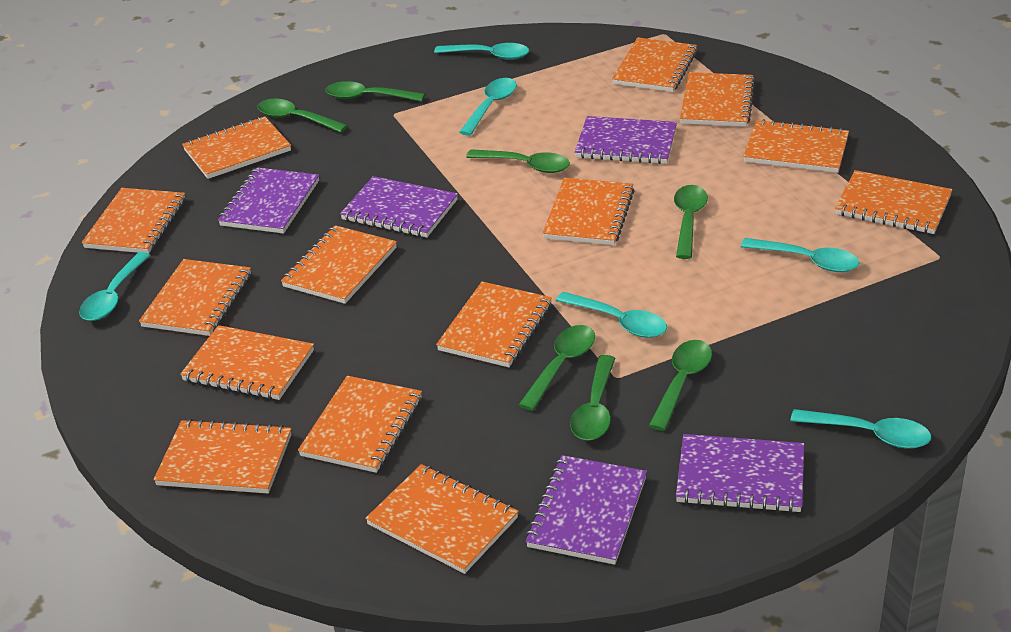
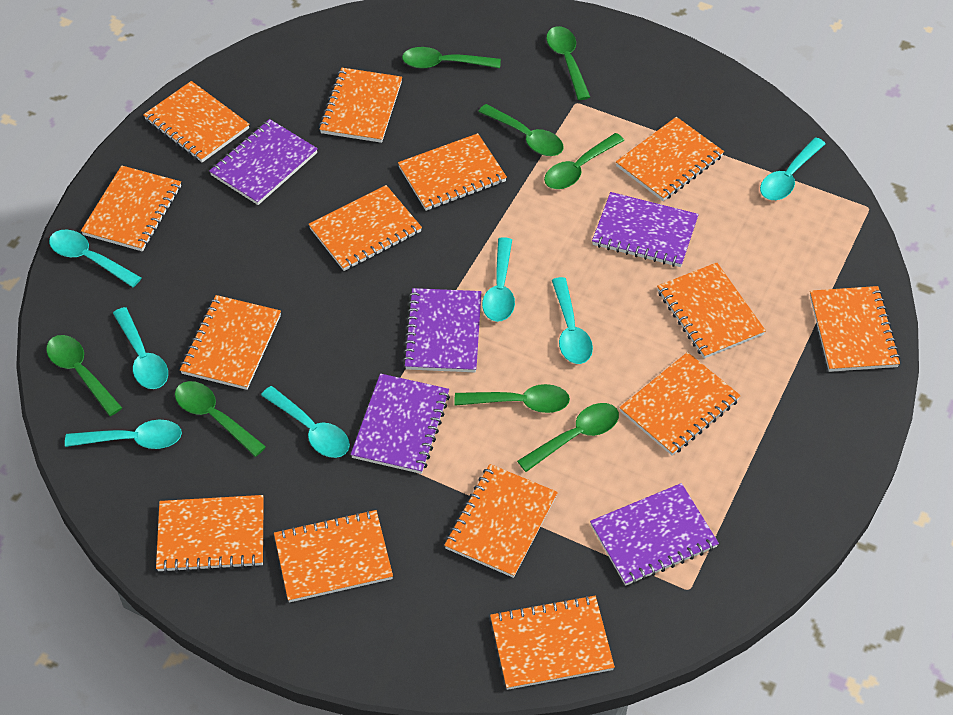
green spoon: 7 -> 8
turquoise spoon: 6 -> 7

